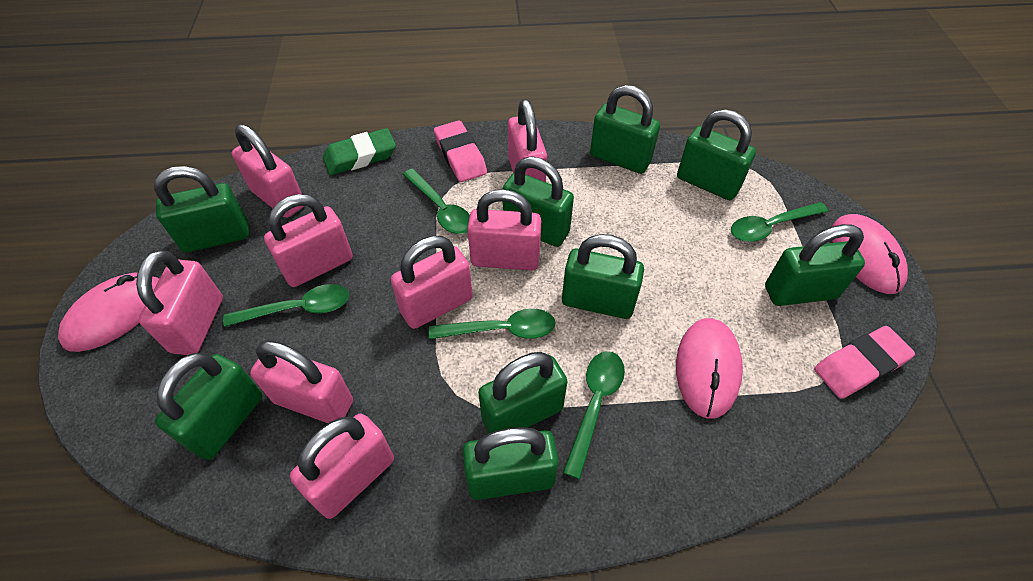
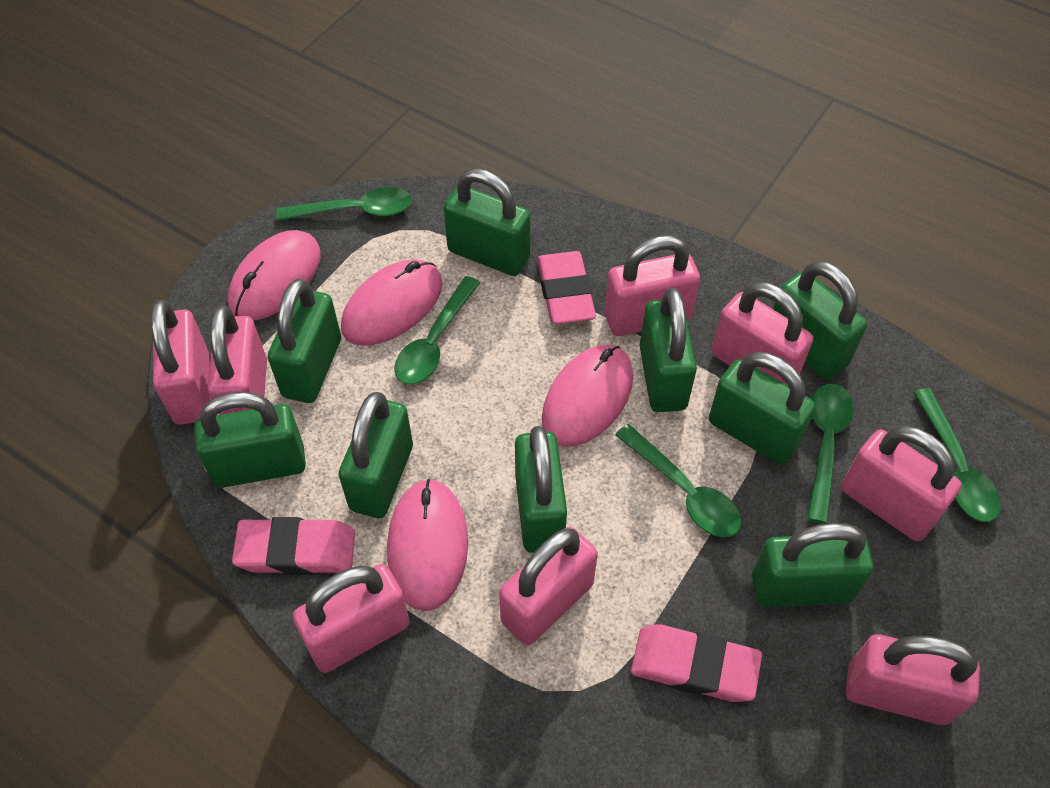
green eraser: 1 -> 0
pink eraser: 2 -> 3
pink mouse: 3 -> 4

